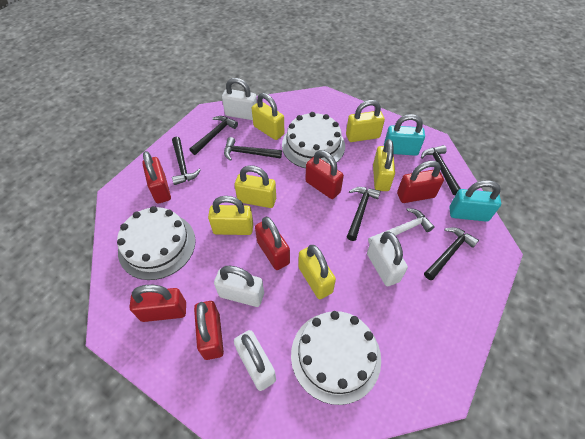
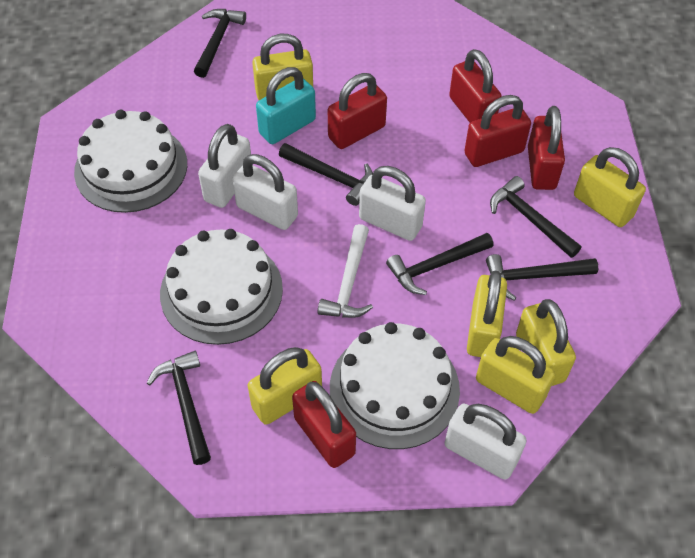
red padlock: 6 -> 5
turquoise padlock: 2 -> 1

